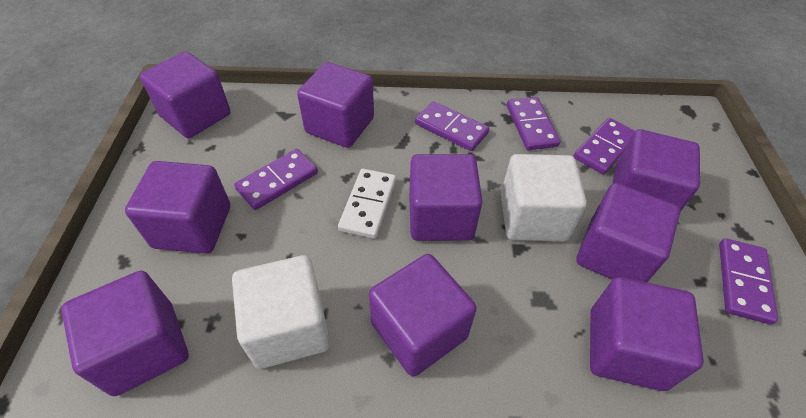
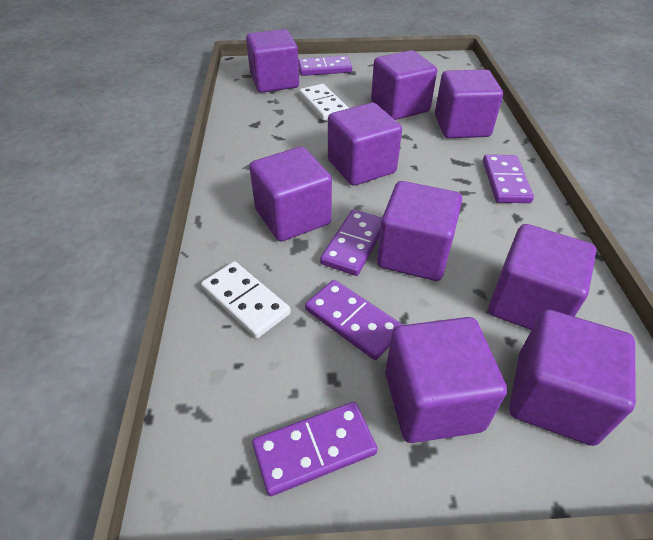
white cube: 2 -> 0
white domino: 1 -> 2

